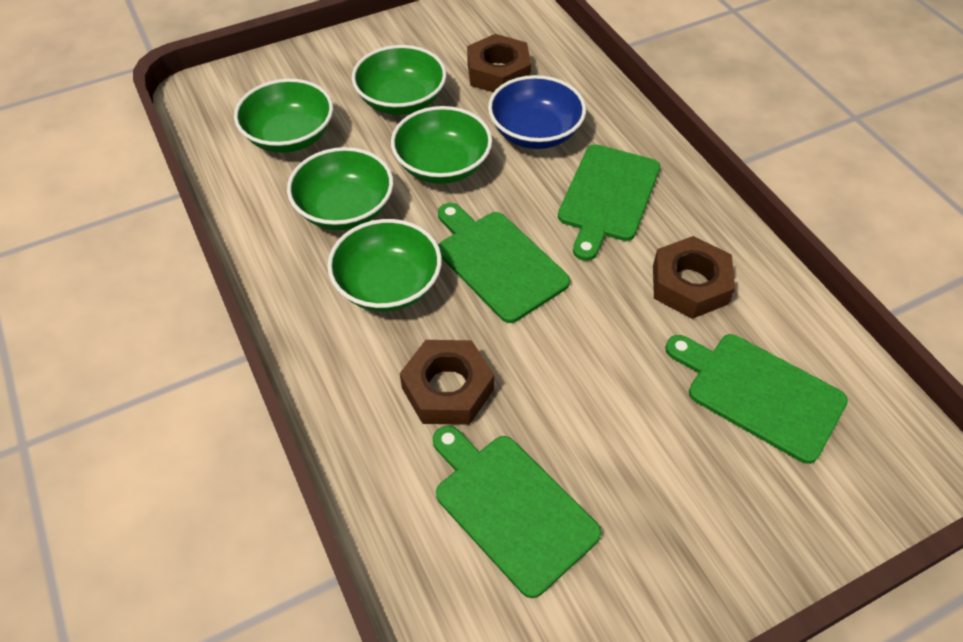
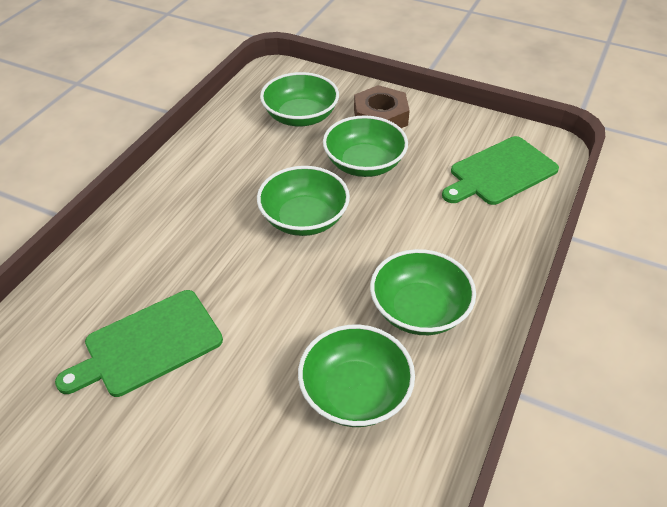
blue bowl: 1 -> 0
brown nut: 3 -> 1
green cutting board: 4 -> 2

